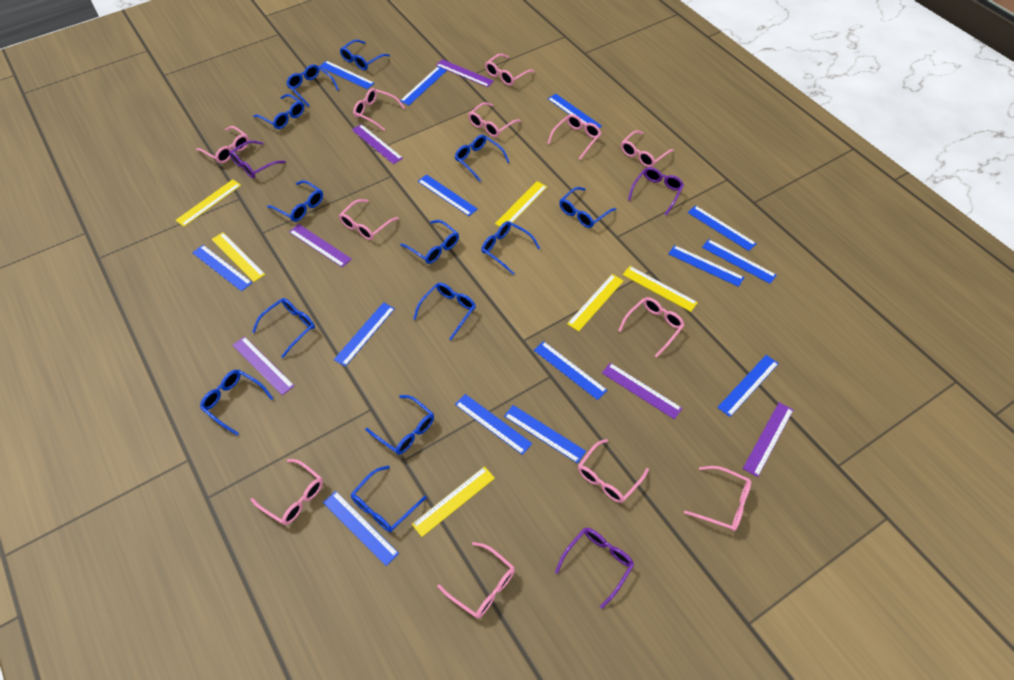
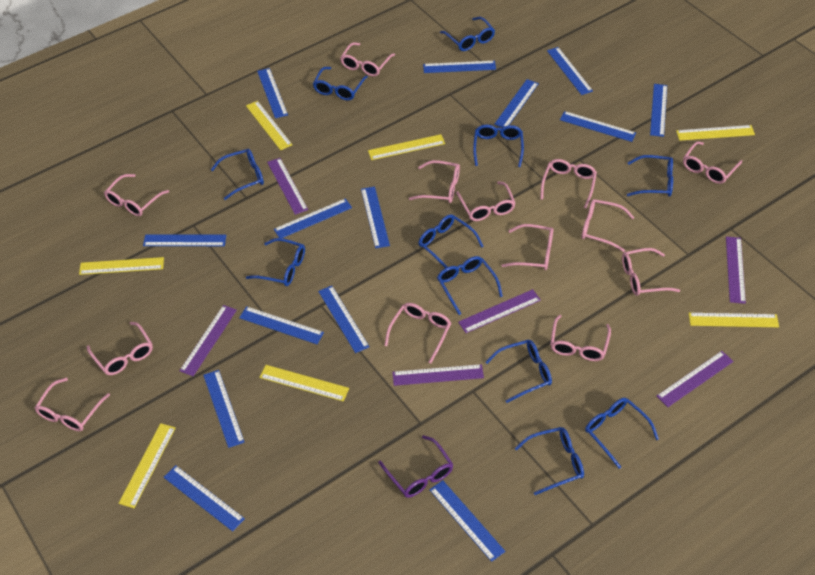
blue glasses: 13 -> 11
pink glasses: 12 -> 13
purple glasses: 3 -> 1
yellow ruler: 6 -> 7

